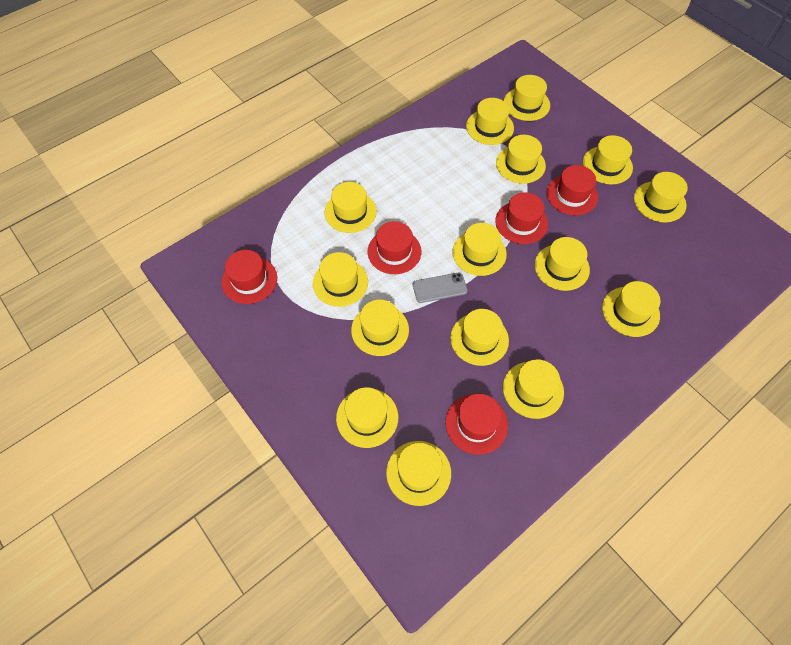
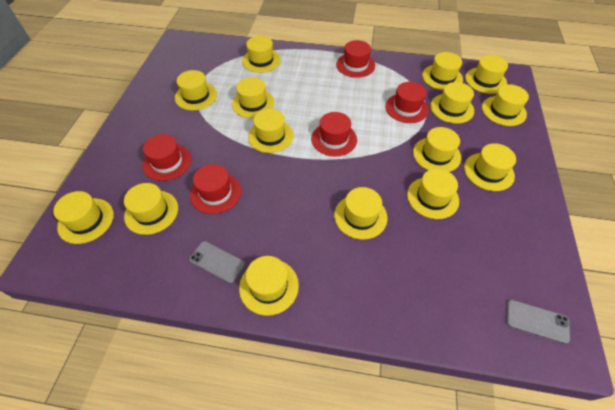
grey phone: 1 -> 2

